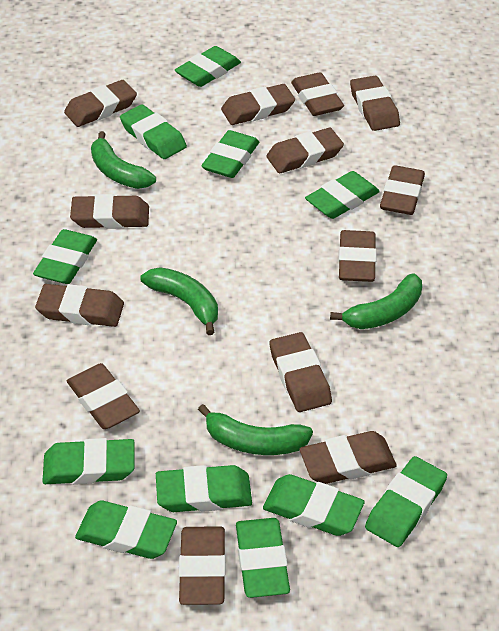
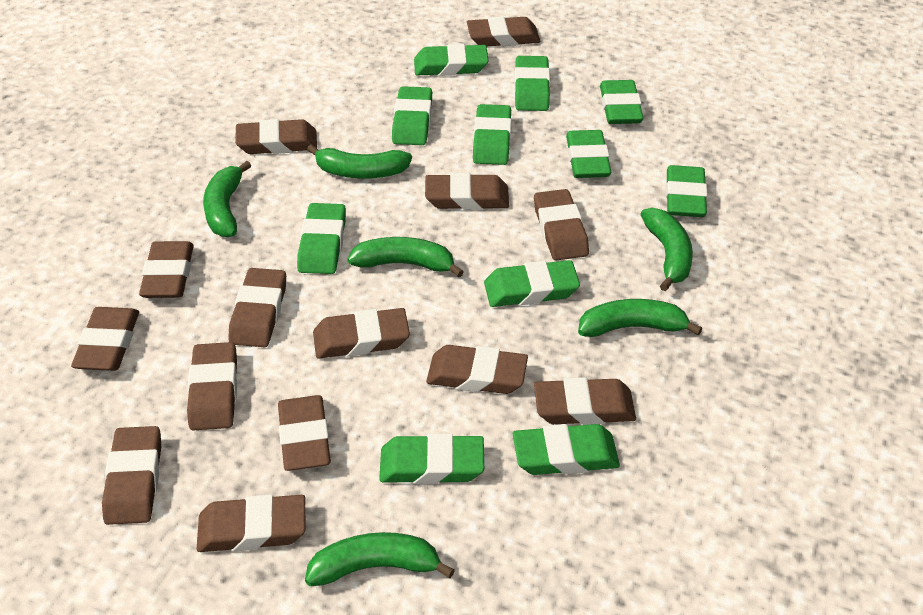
brown eraser: 13 -> 14
green banana: 4 -> 6

